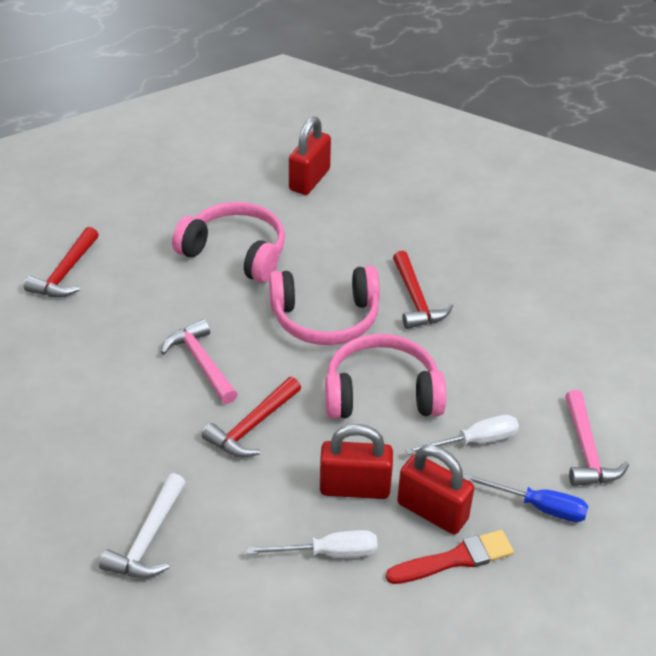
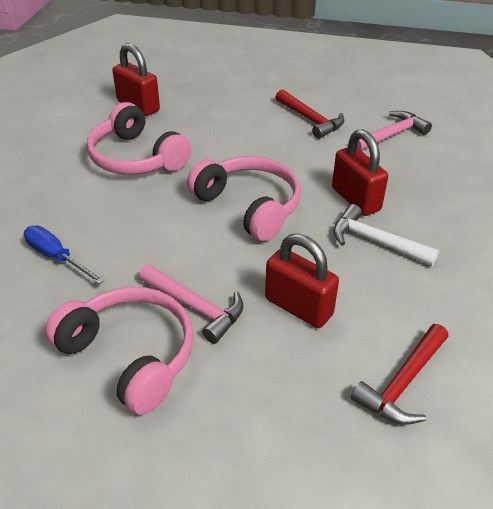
red brush: 1 -> 0
red hammer: 3 -> 2
white screwdriver: 2 -> 0

